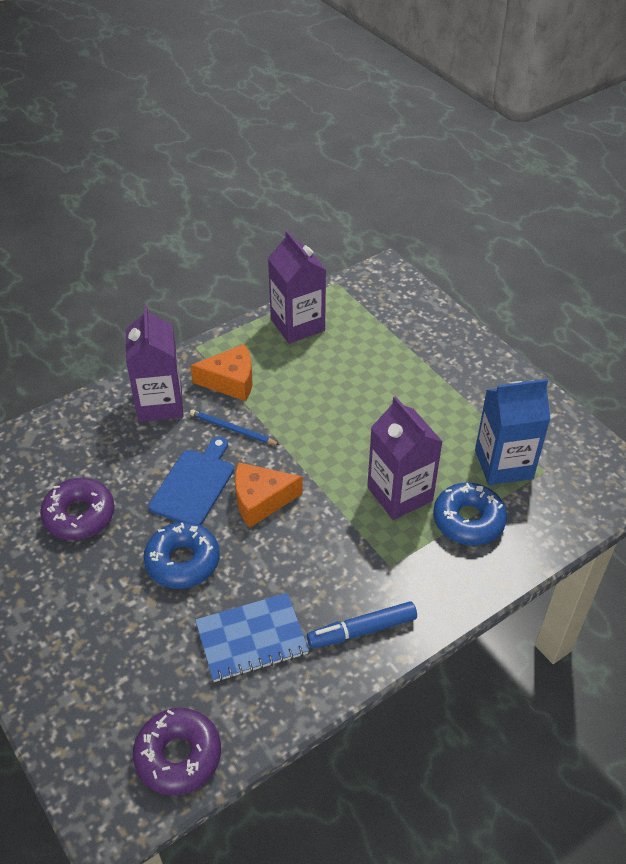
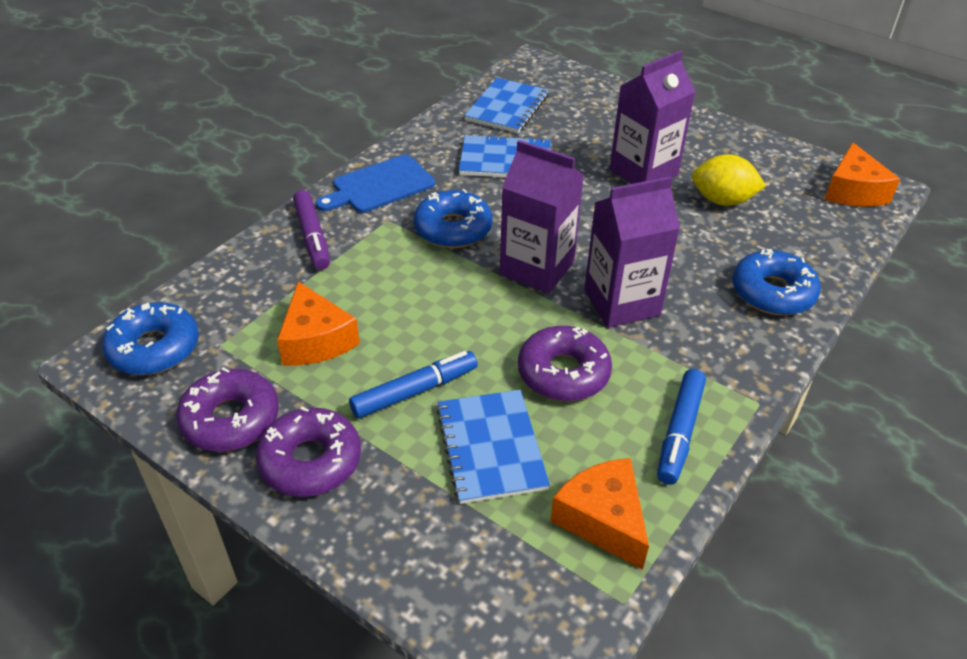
blue carton: 1 -> 0
blue donut: 2 -> 3
blue marker: 1 -> 2
blue notebook: 1 -> 3
blue pencil: 1 -> 0
orange cheese: 2 -> 3
purple donut: 2 -> 3
purple marker: 0 -> 1
yellow lemon: 0 -> 1

